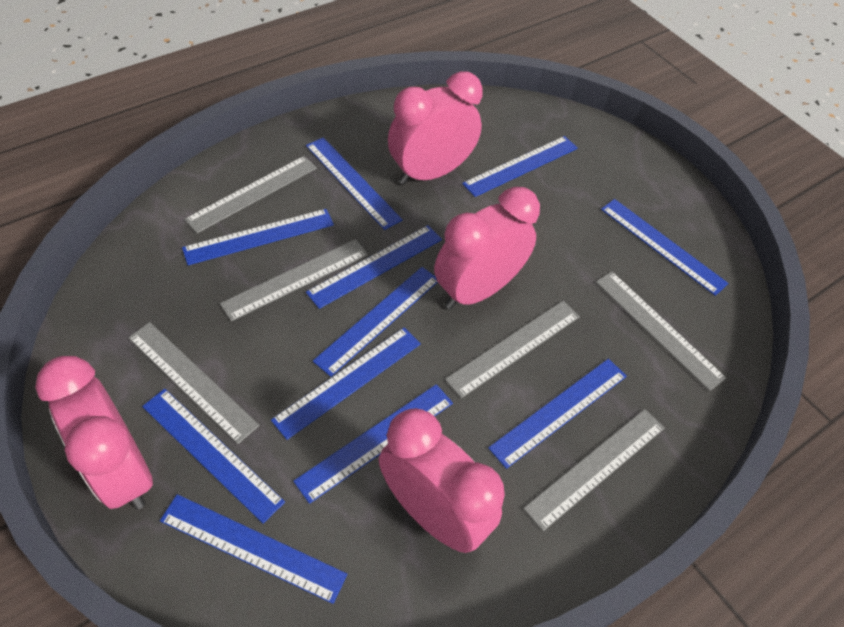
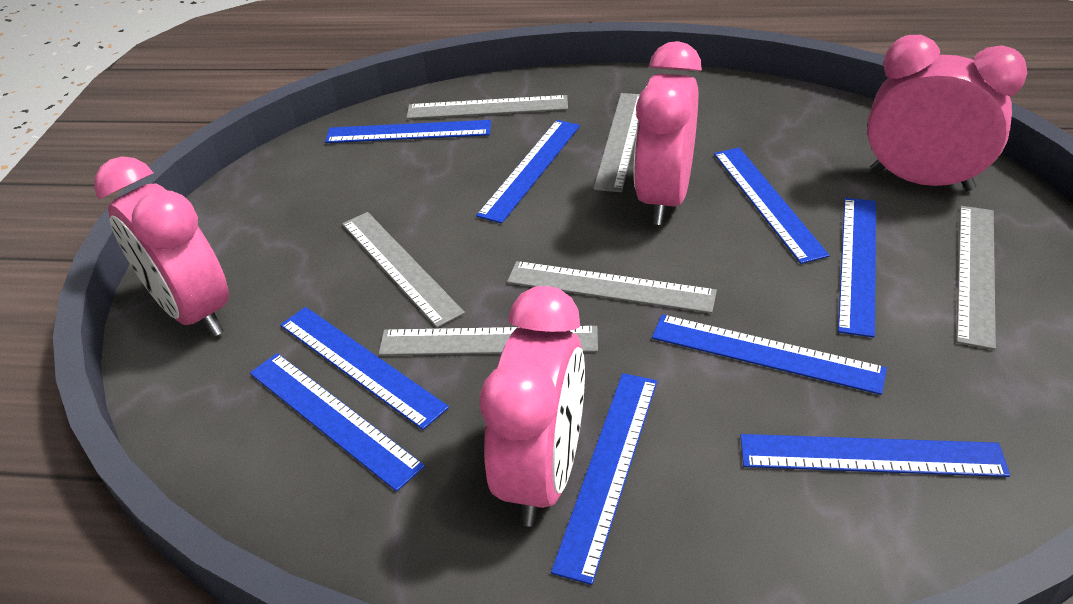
blue ruler: 11 -> 9

